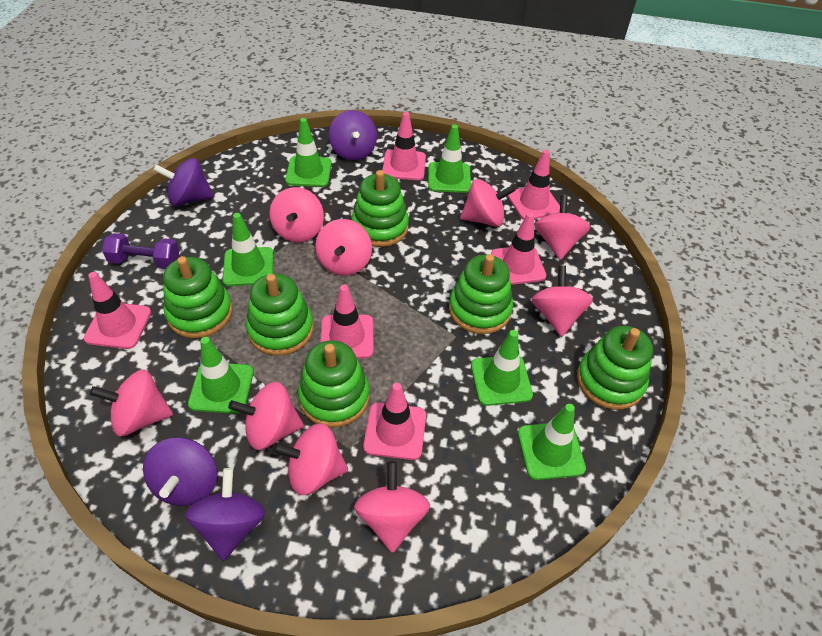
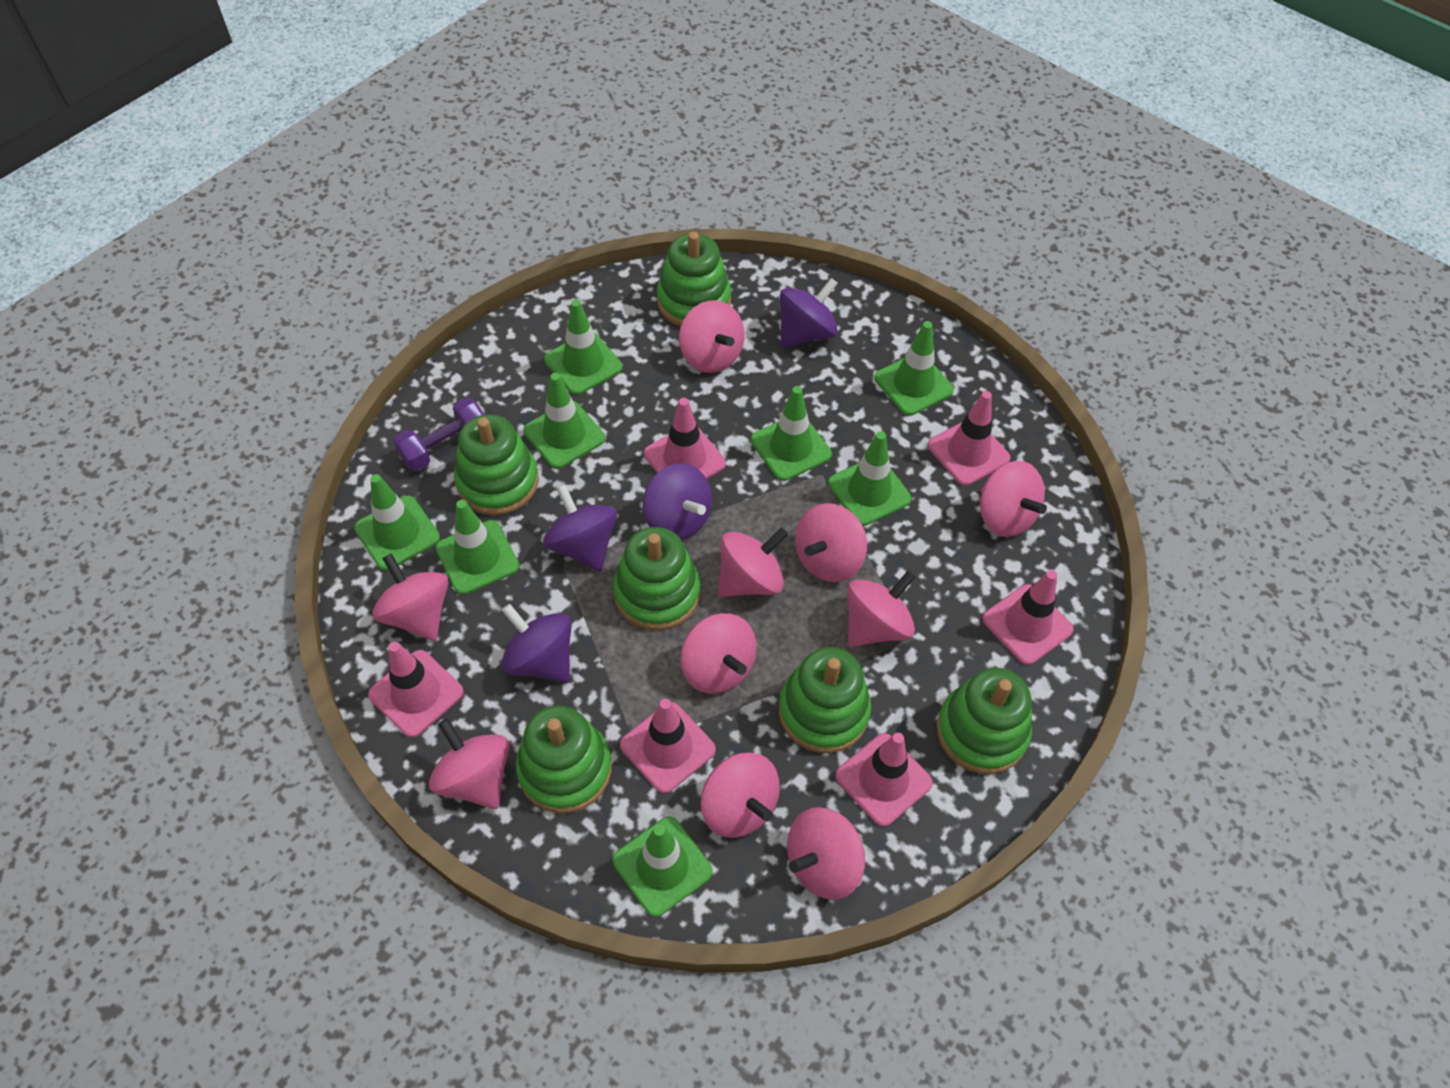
green traffic cone: 6 -> 8
pink spinning top: 9 -> 10

